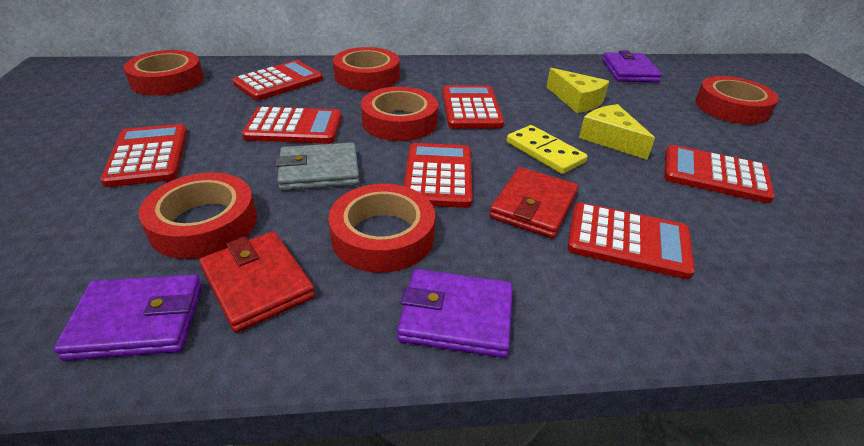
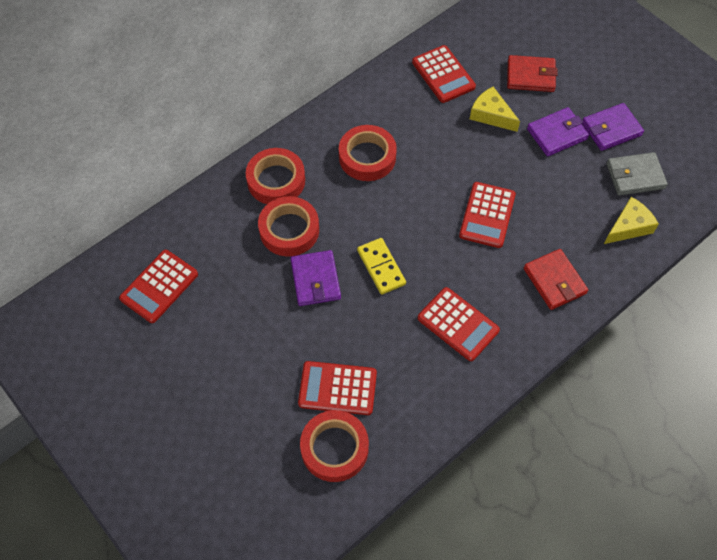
red calculator: 7 -> 5
red tape: 6 -> 4

